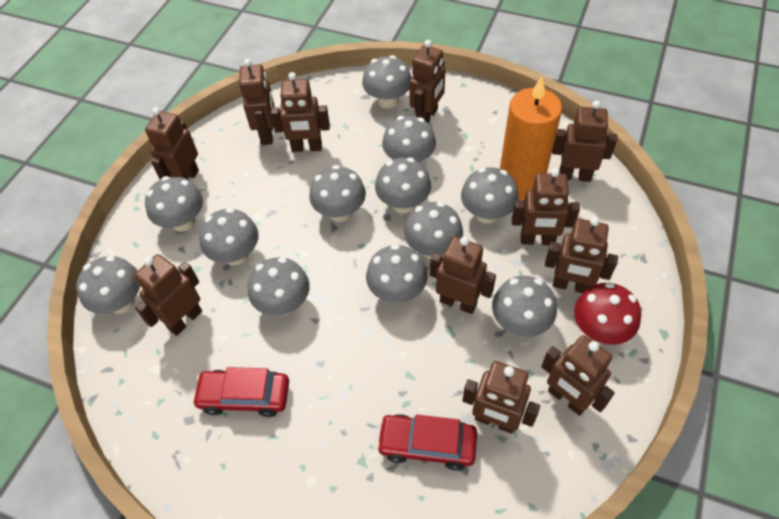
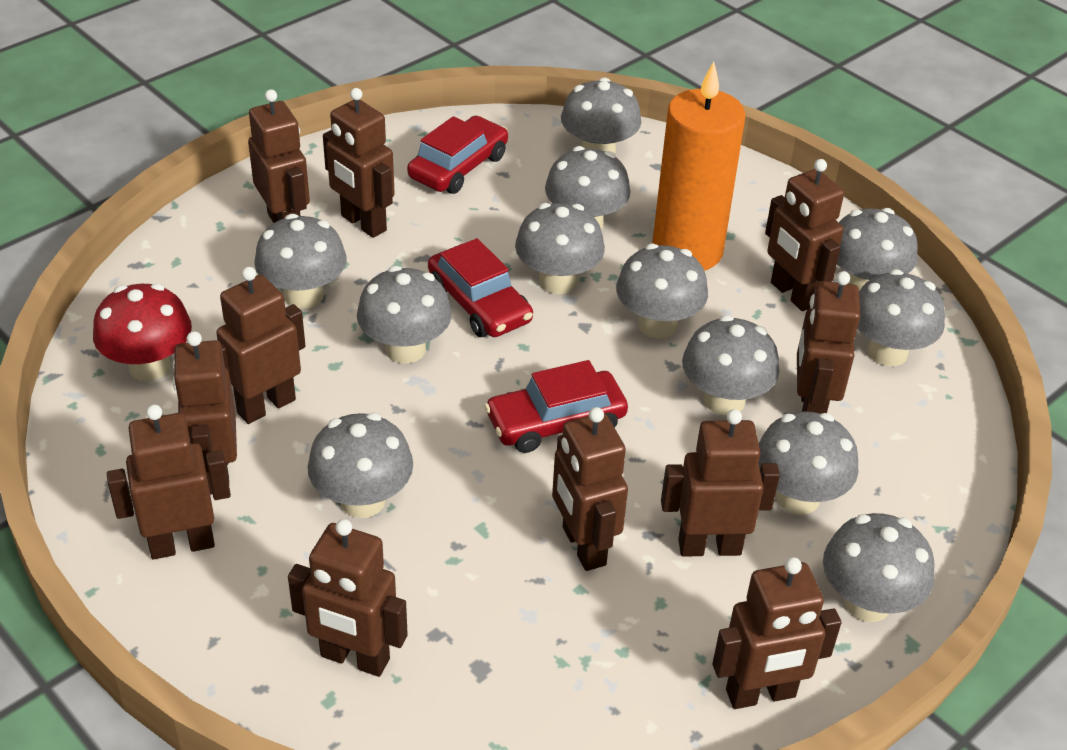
red car: 2 -> 3

